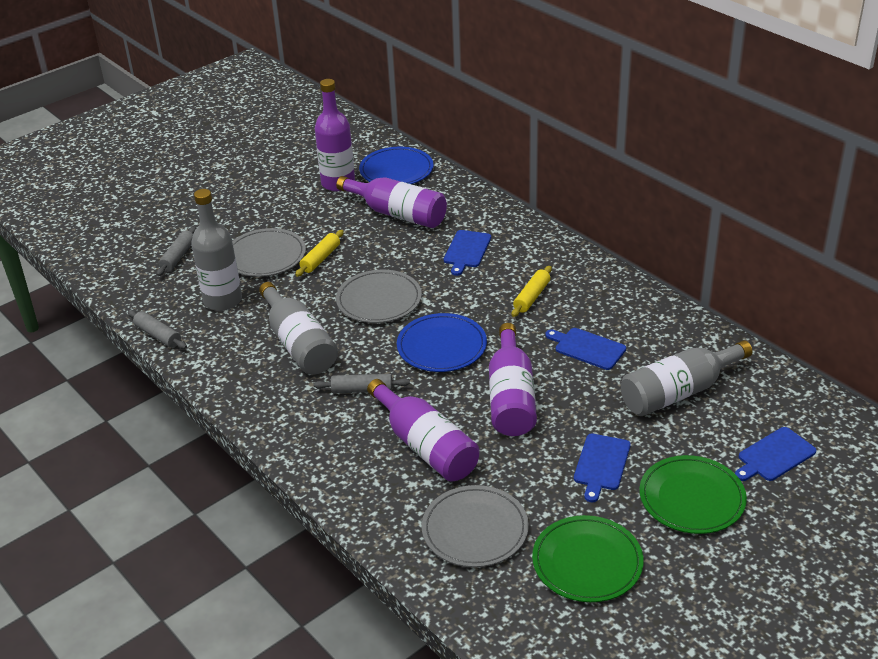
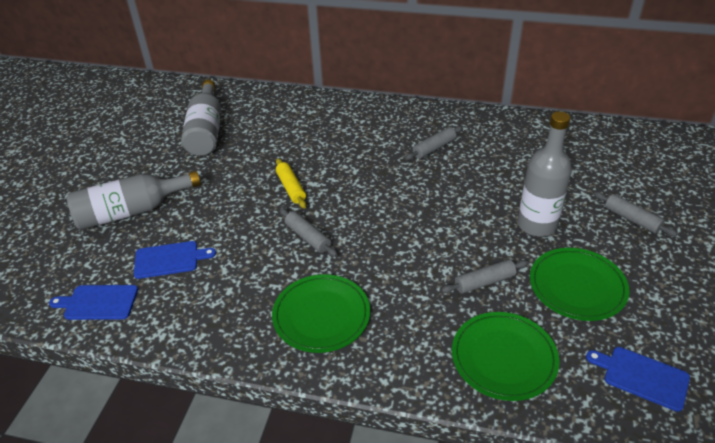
blue cutting board: 4 -> 3
blue plate: 2 -> 0
green plate: 2 -> 3
grey plate: 3 -> 0
grey rolling pin: 3 -> 4
purple bottle: 4 -> 0
yellow rolling pin: 2 -> 1

